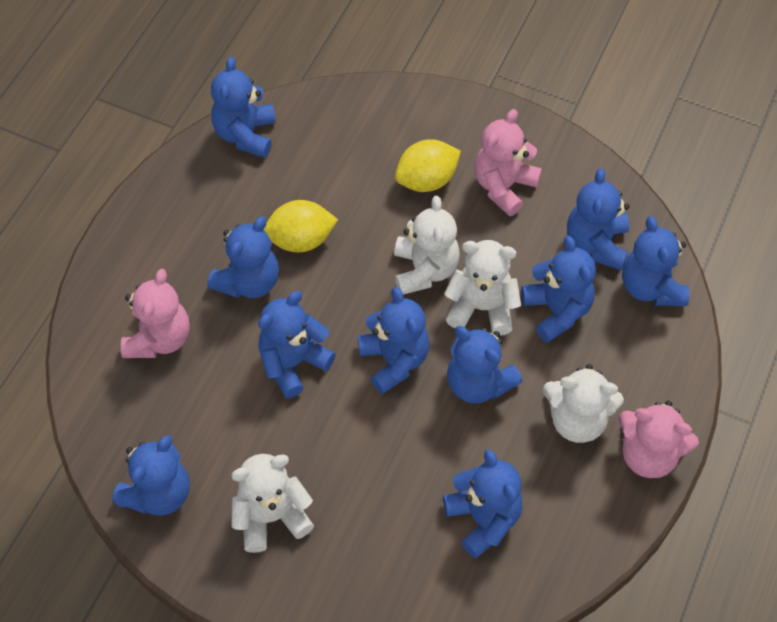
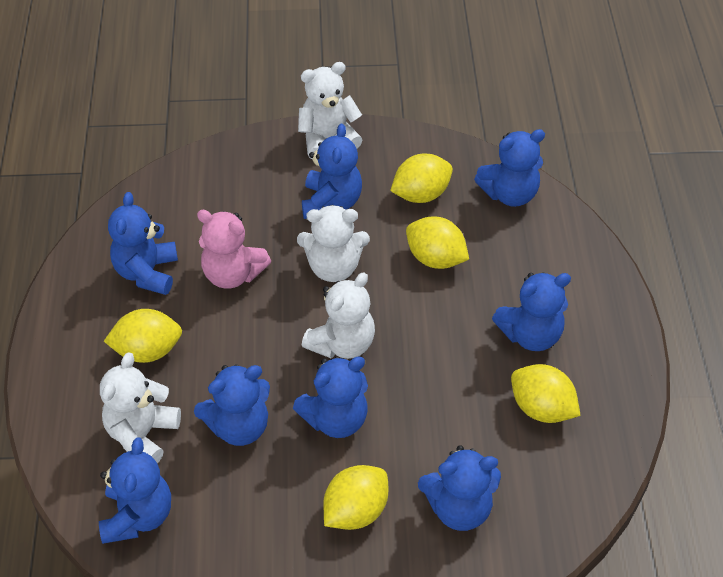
blue teddy bear: 10 -> 8
pink teddy bear: 3 -> 1
yellow lemon: 2 -> 5

